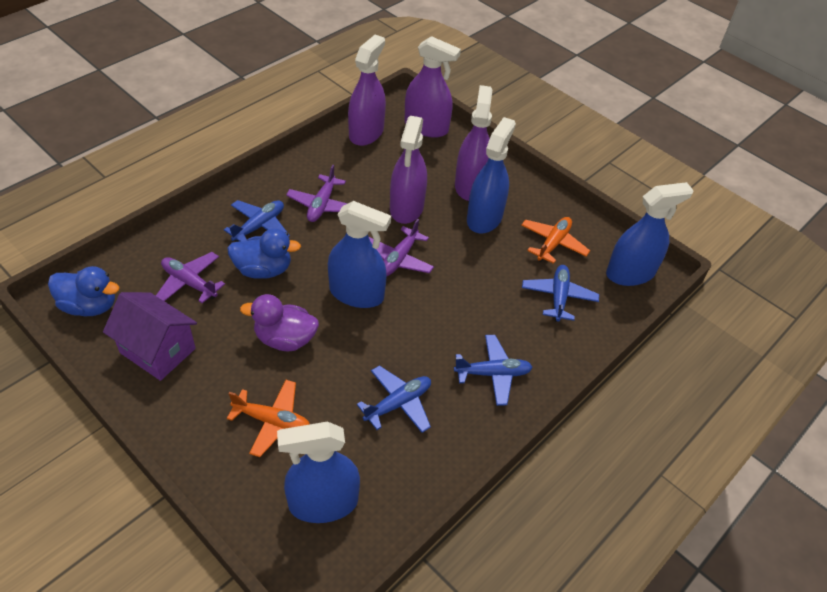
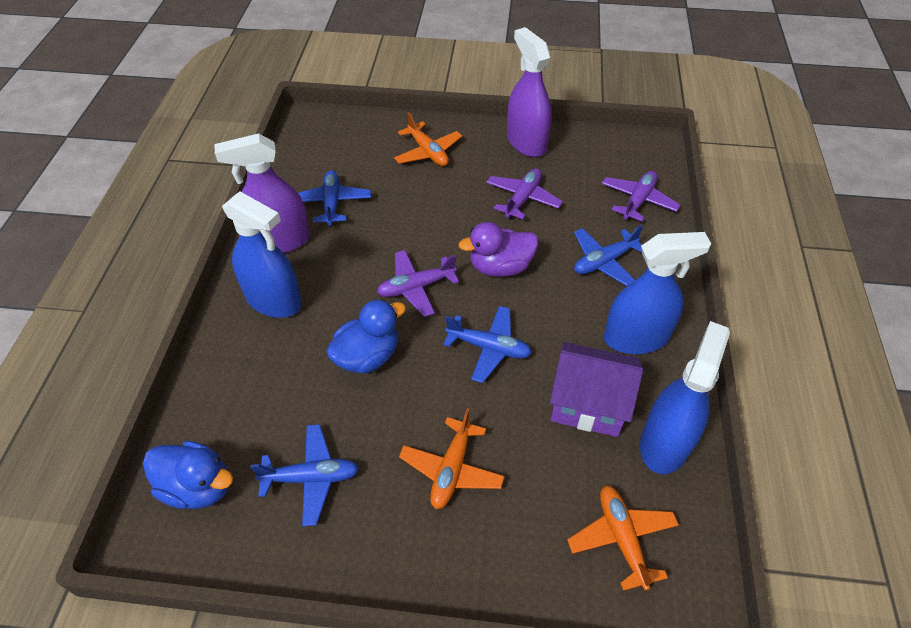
blue spray bottle: 4 -> 3
orange plane: 2 -> 3
purple spray bottle: 4 -> 2

